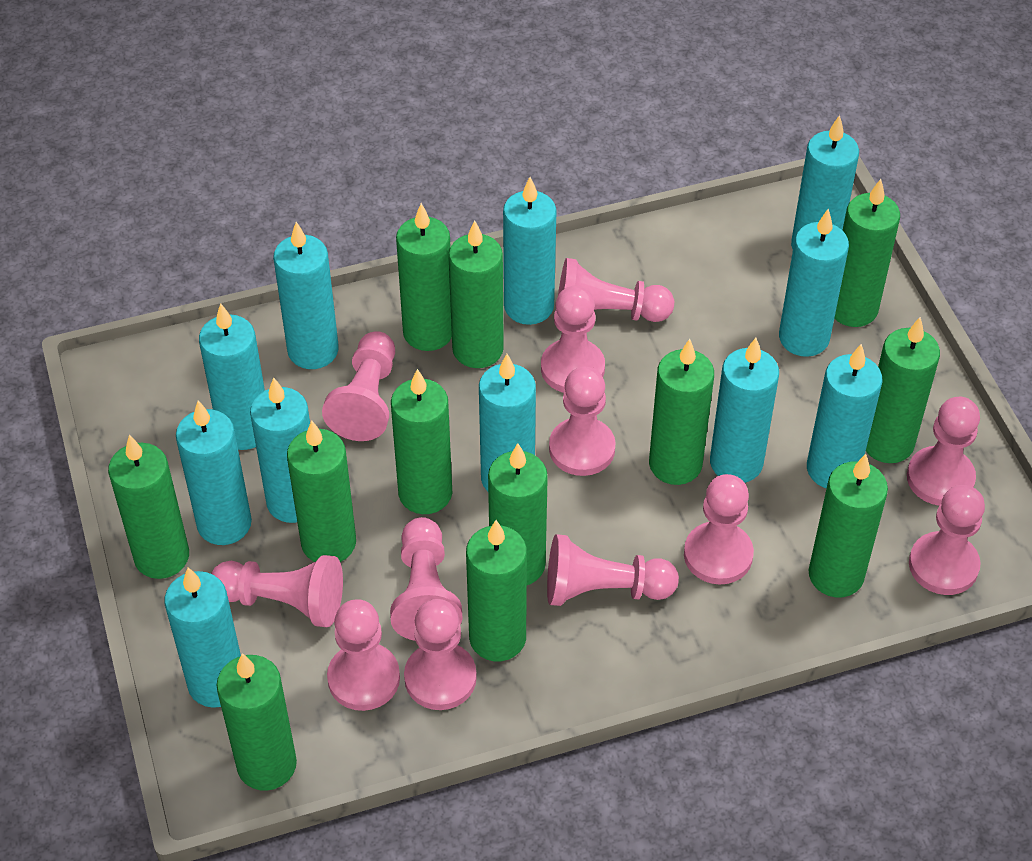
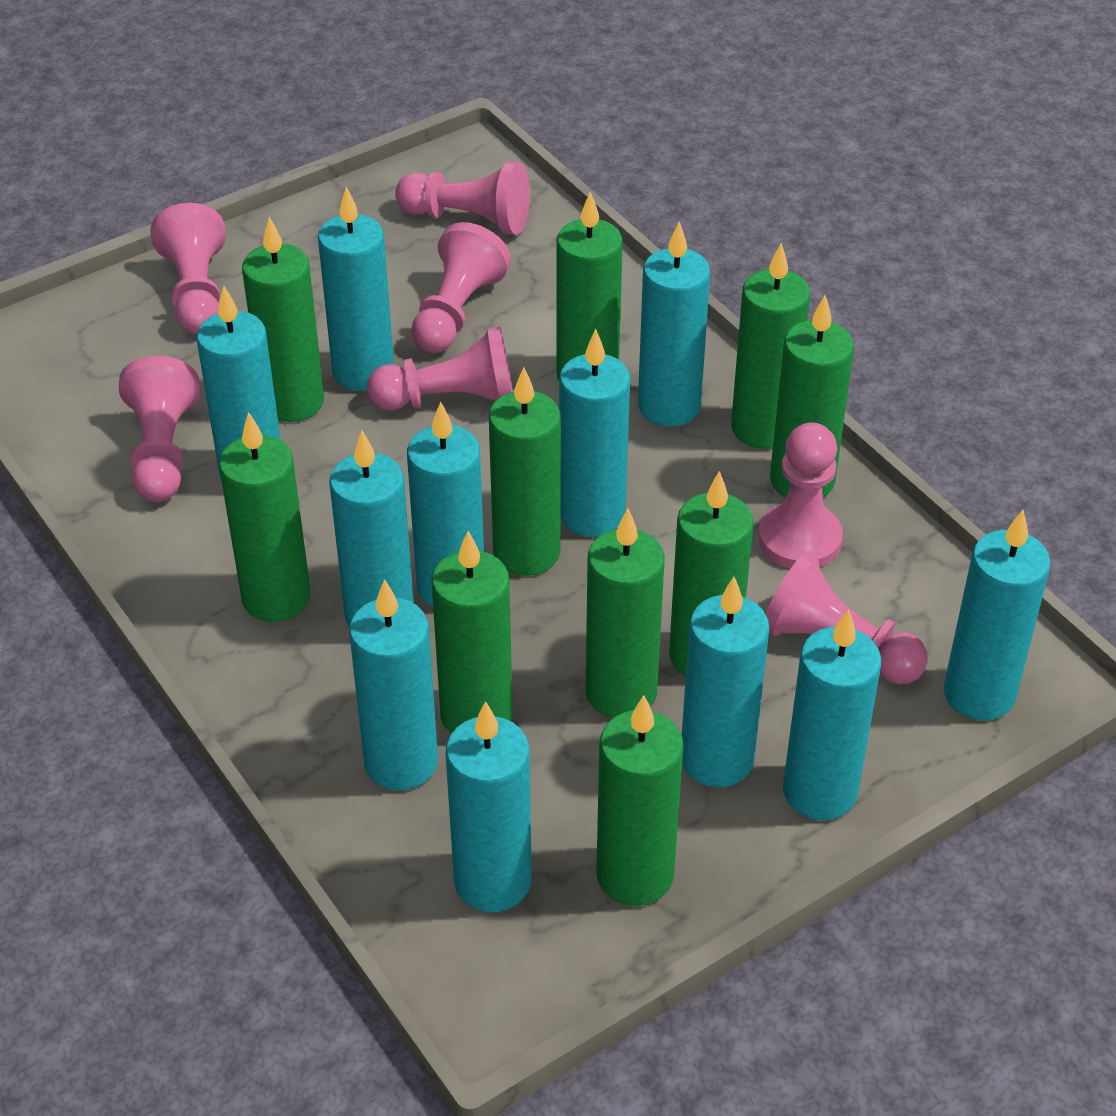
green candle: 12 -> 10
pink pawn: 12 -> 7

